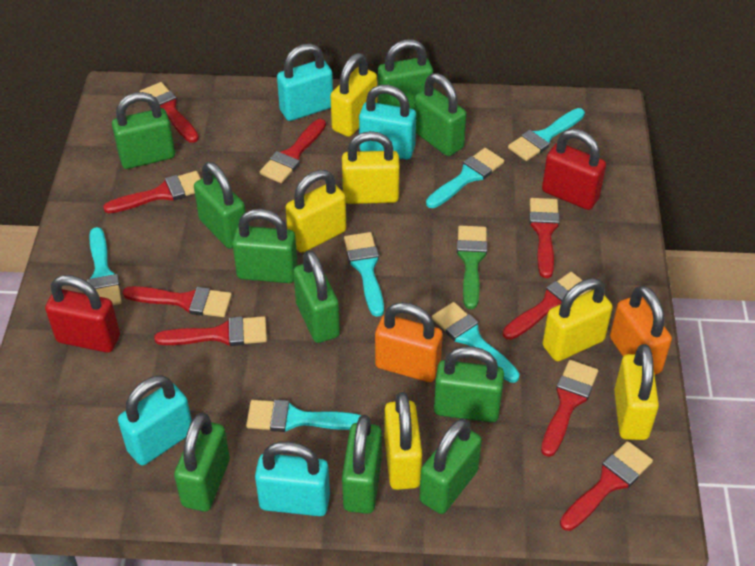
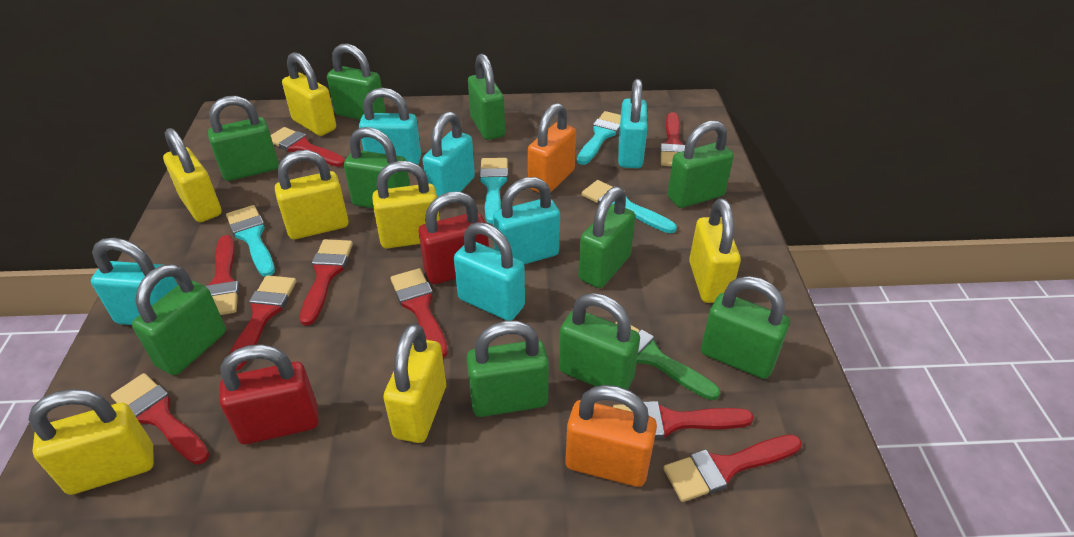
turquoise brush: 6 -> 4
turquoise padlock: 4 -> 6
yellow padlock: 6 -> 7

